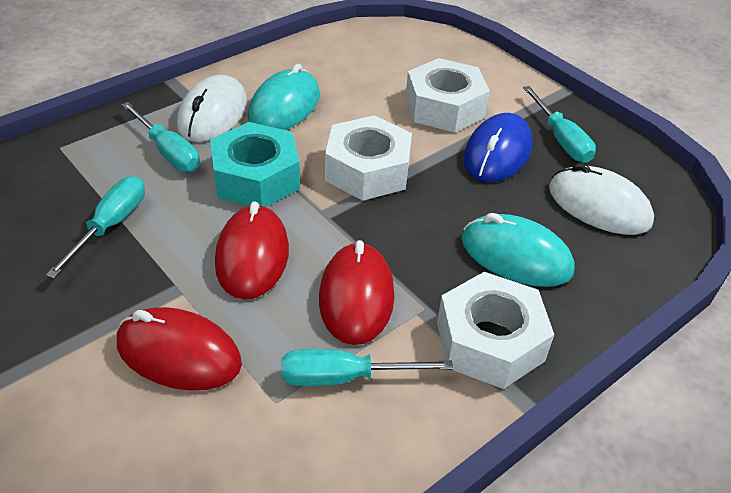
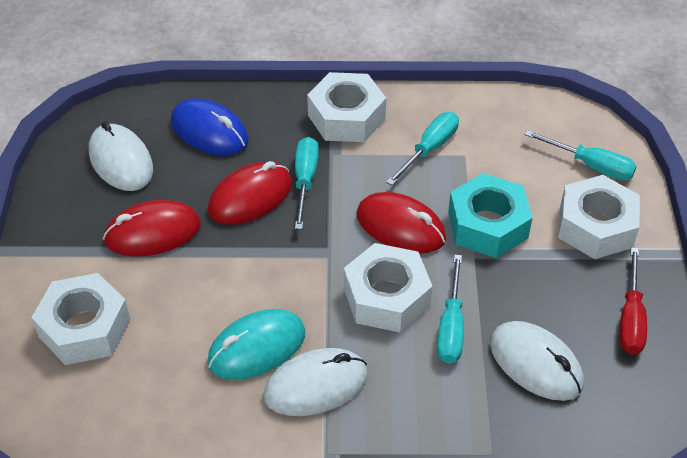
red screwdriver: 0 -> 1
turquoise mouse: 2 -> 1
white mouse: 2 -> 3
white nut: 3 -> 4

